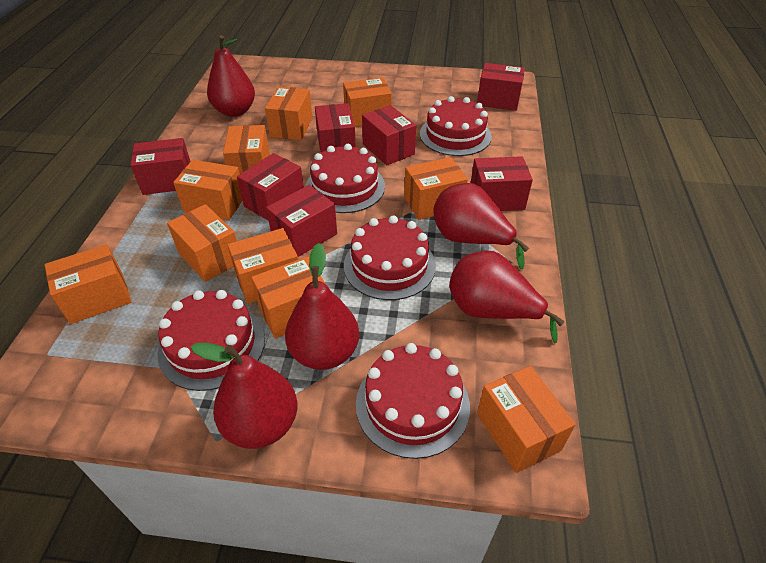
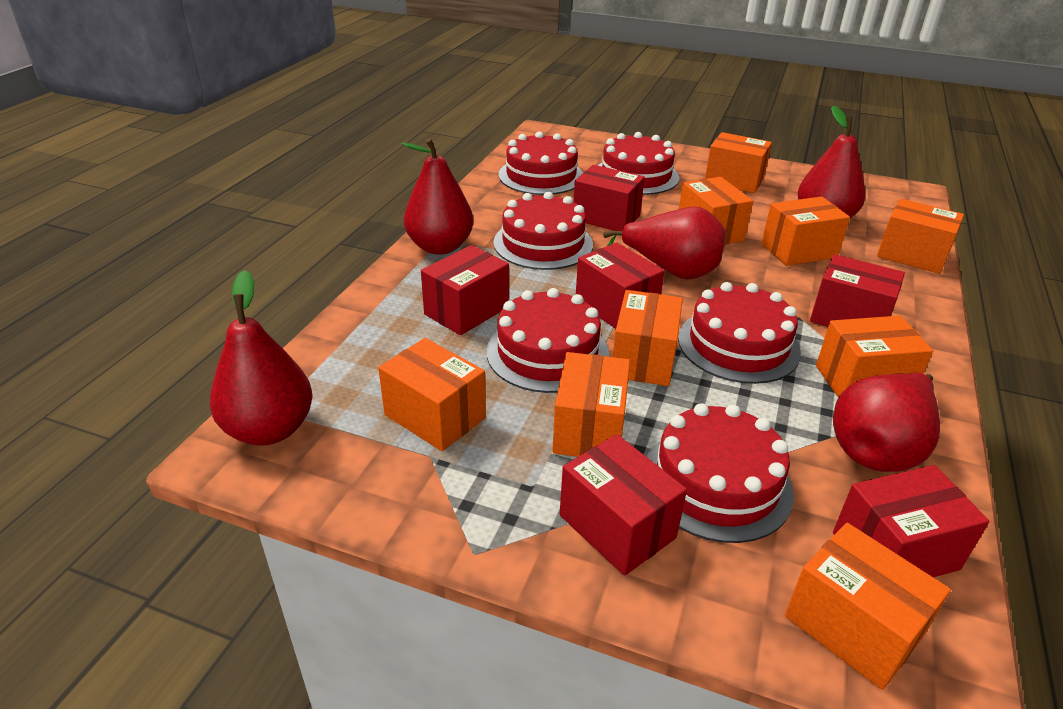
orange box: 10 -> 9
red box: 7 -> 6
red cake: 5 -> 6

